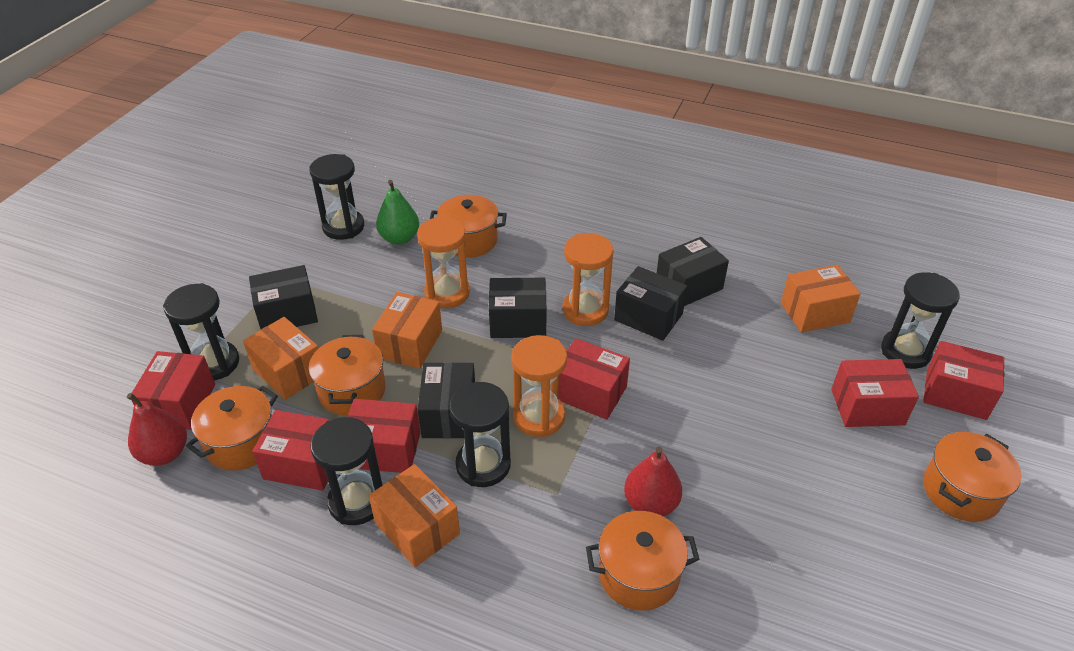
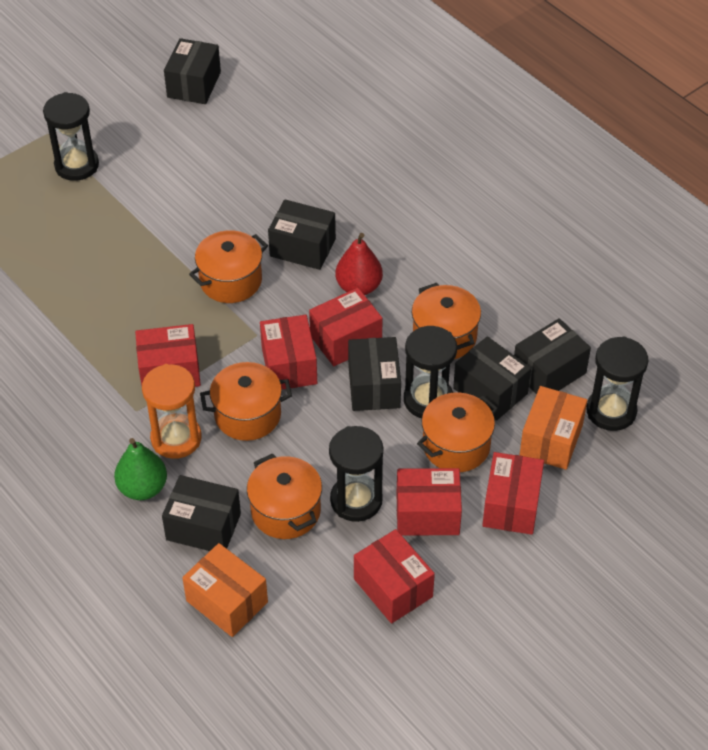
black box: 5 -> 6
black hourglass: 5 -> 4
orange box: 4 -> 2
orange hourglass: 3 -> 1
red pear: 2 -> 1

